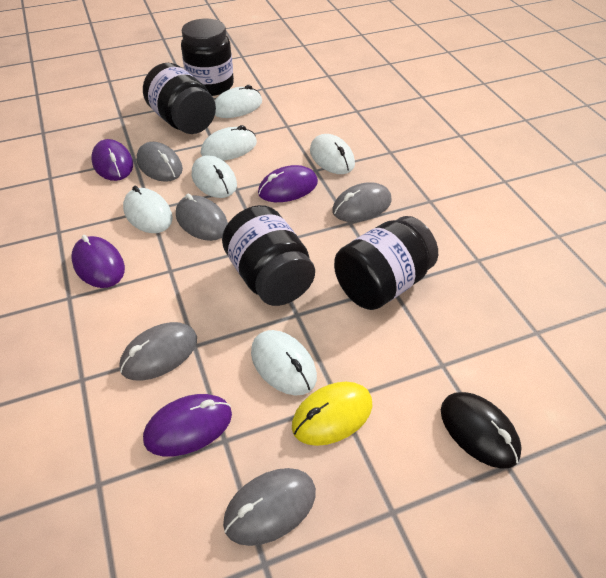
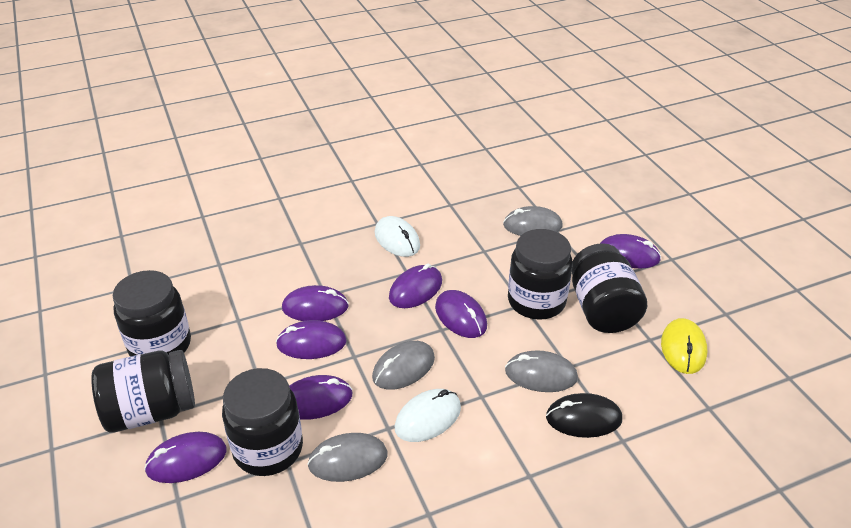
black jar: 4 -> 5
grey mouse: 5 -> 4
purple mouse: 4 -> 7
white mouse: 6 -> 2

